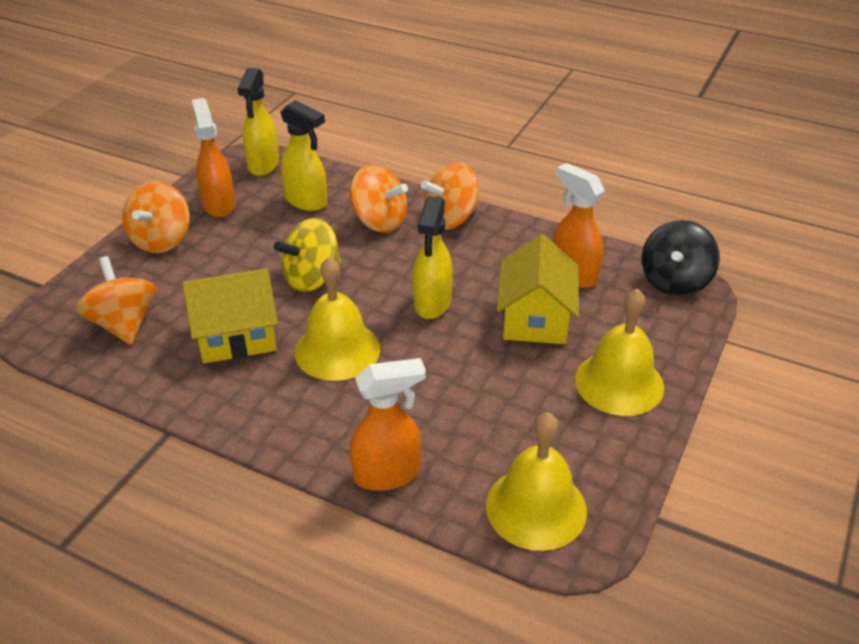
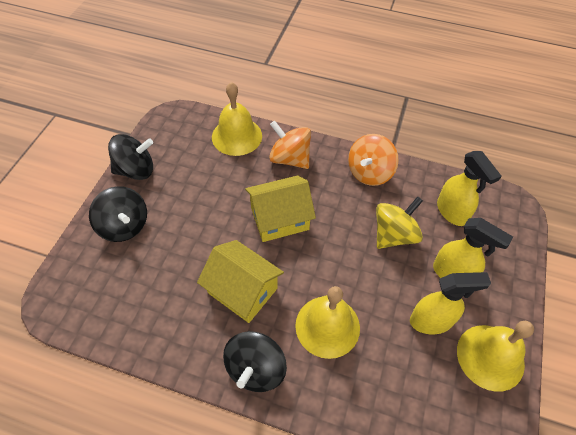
black spinning top: 1 -> 3
orange spinning top: 4 -> 2
orange spray bottle: 3 -> 0

